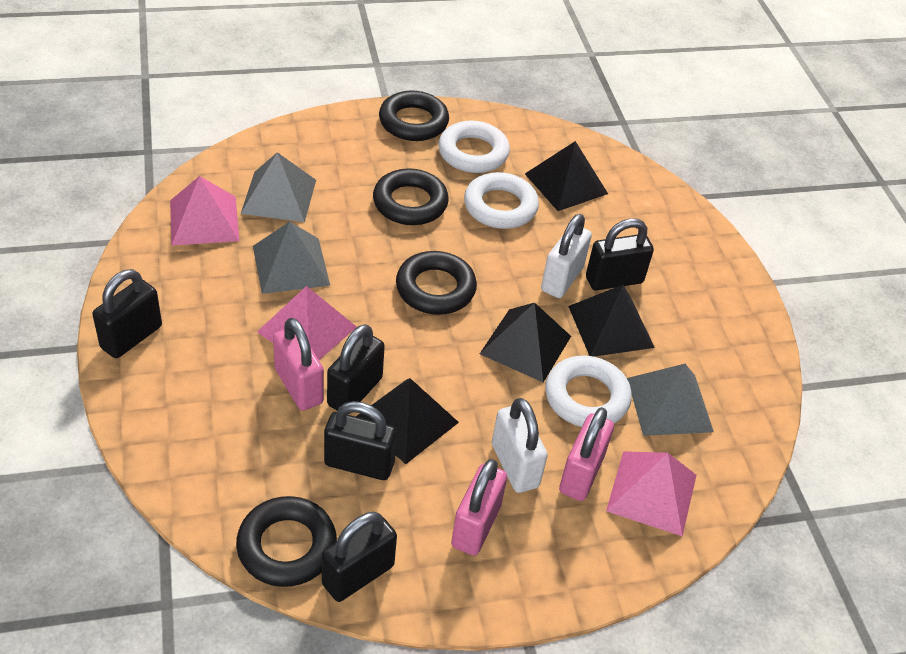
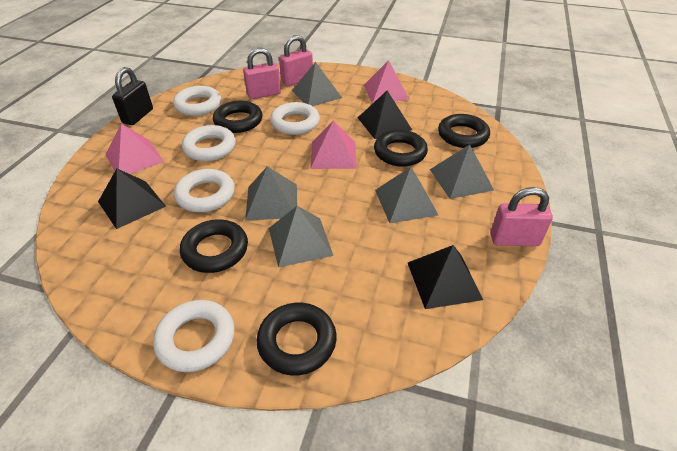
black padlock: 5 -> 1
black pyramid: 4 -> 3
black ring: 4 -> 5
grey pyramid: 3 -> 5
white padlock: 2 -> 0
white ring: 3 -> 5

